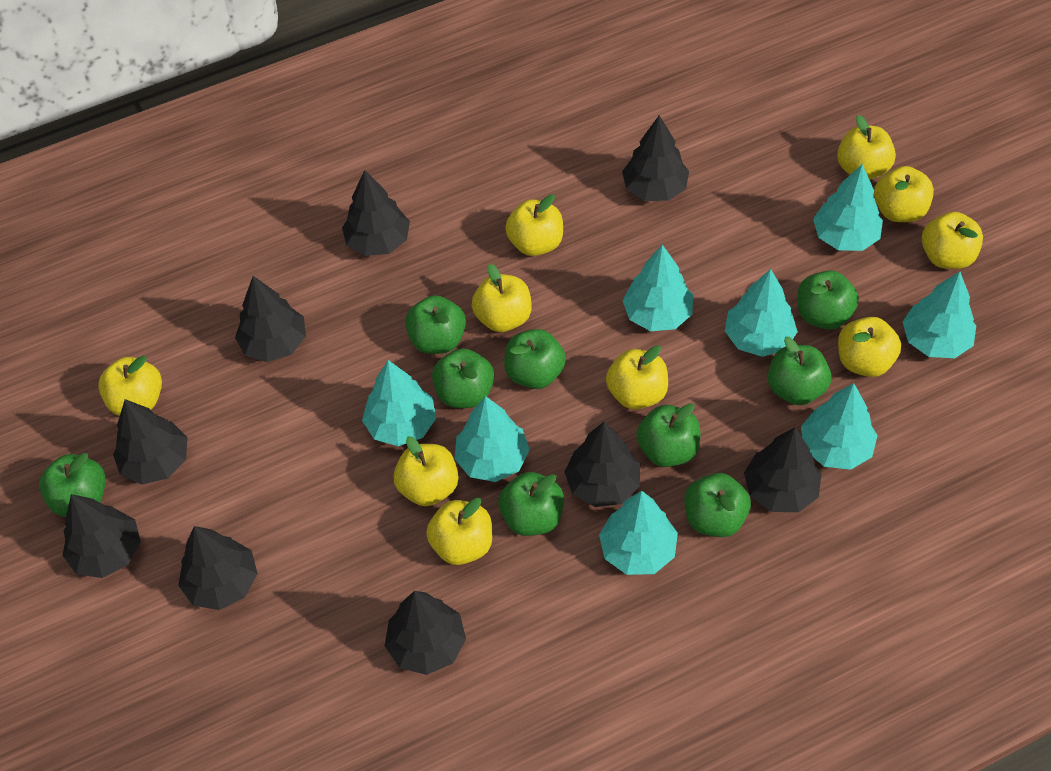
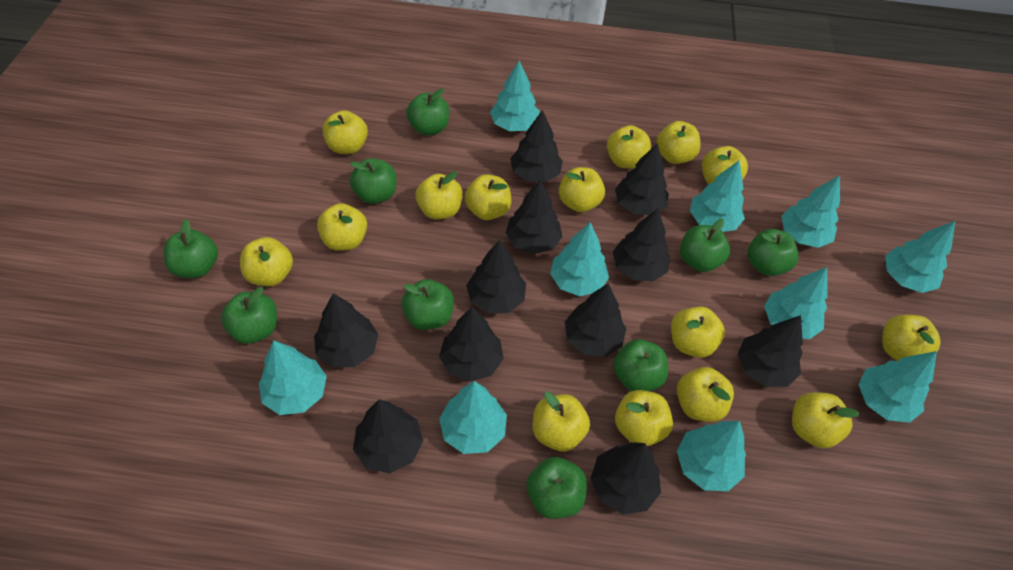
black tree: 9 -> 11
turquoise tree: 8 -> 10
yellow apple: 10 -> 15

